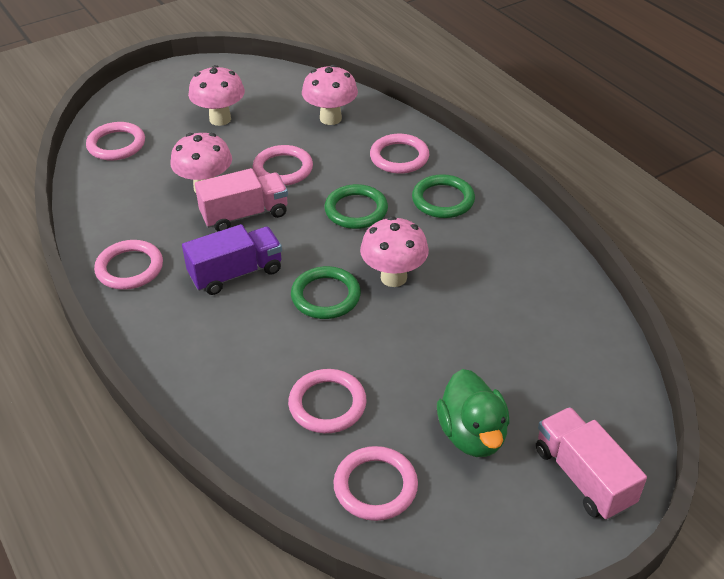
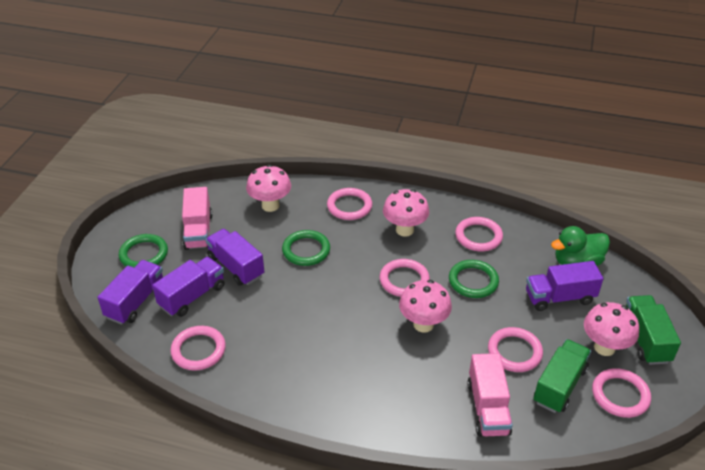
green truck: 0 -> 2
purple truck: 1 -> 4

